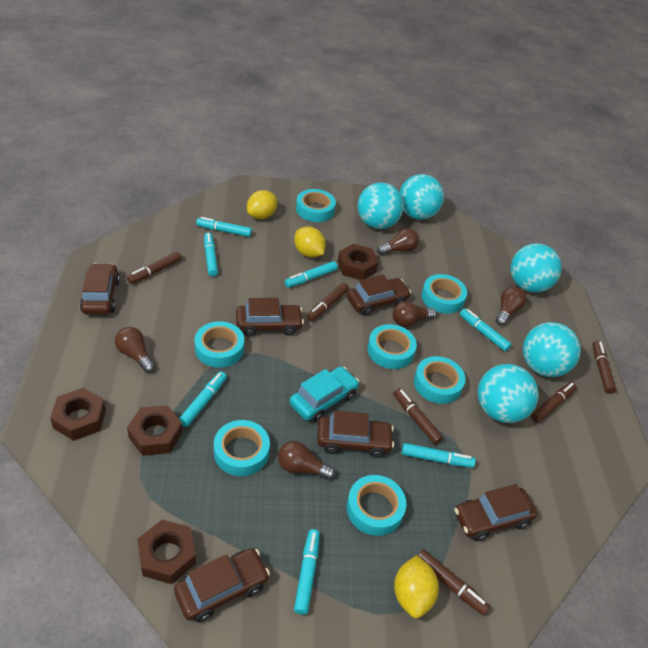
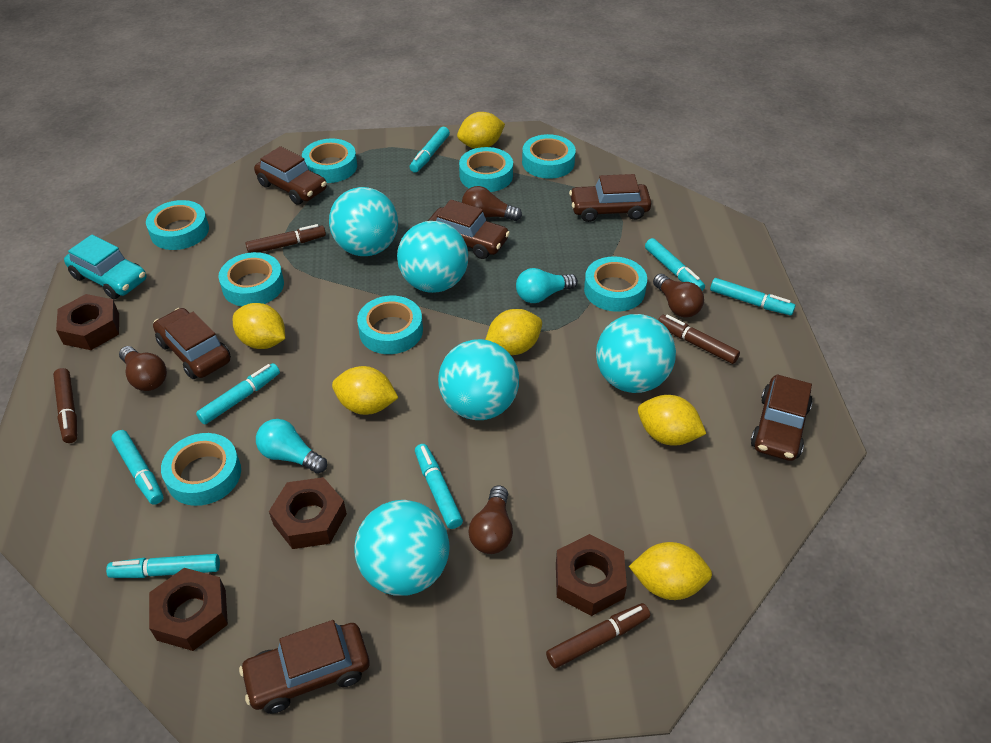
brown light bulb: 5 -> 4
brown marker: 6 -> 4
turquoise light bulb: 0 -> 2
turquoise tape: 7 -> 8
yellow lemon: 3 -> 6

